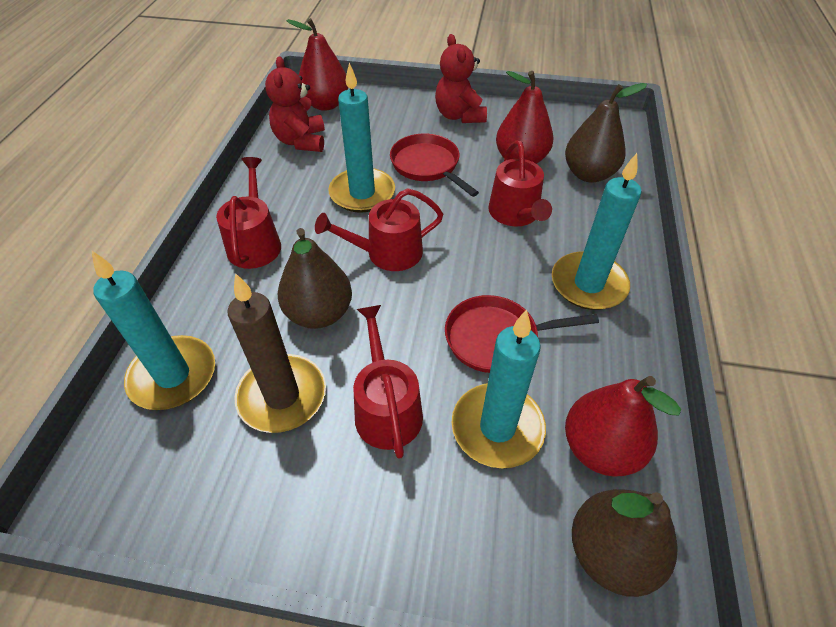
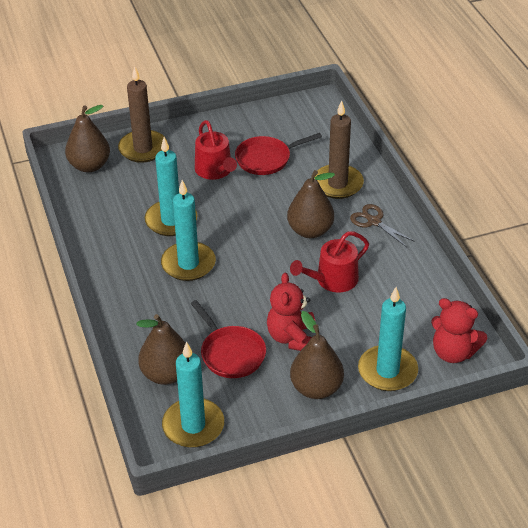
brown candle: 1 -> 2
brown pear: 3 -> 4
brown scissors: 0 -> 1
red pear: 3 -> 0
red watering can: 4 -> 2

